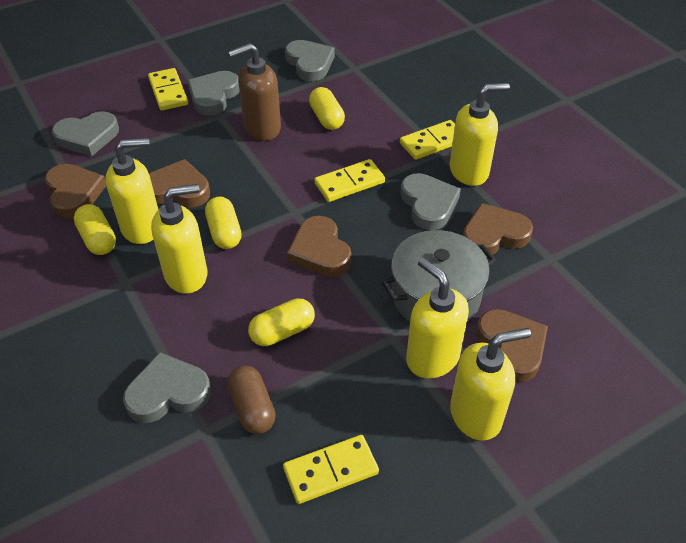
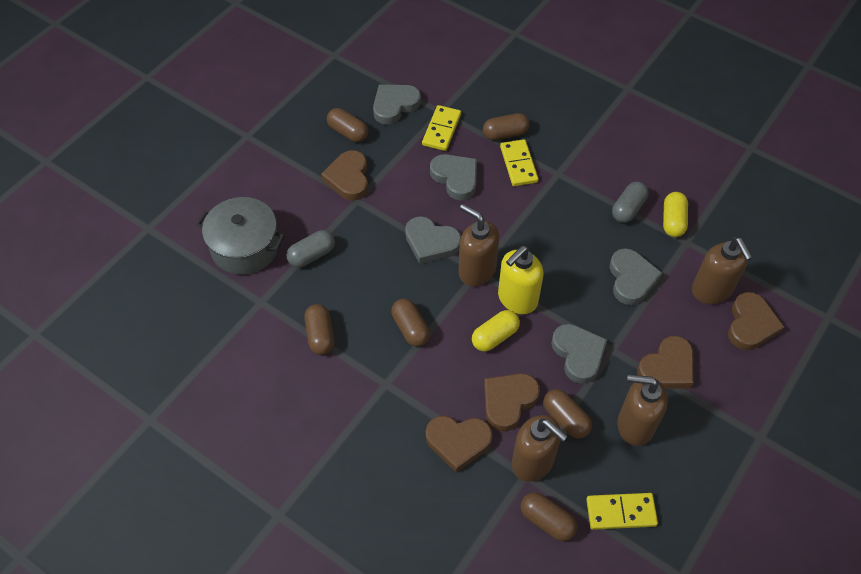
brown capsule: 1 -> 6
brown soap dispenser: 1 -> 4
grey capsule: 0 -> 2
yellow capsule: 4 -> 2
yellow domino: 4 -> 3
yellow soap dispenser: 5 -> 1

